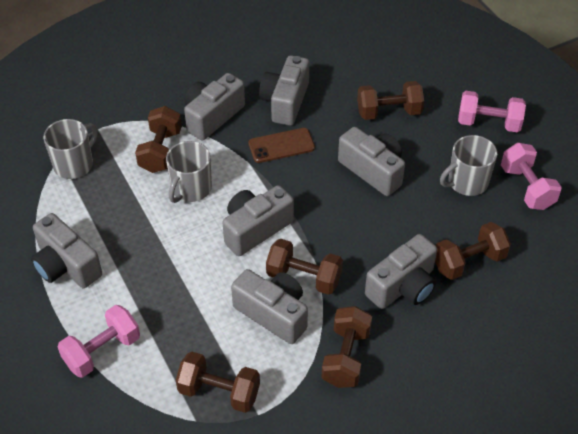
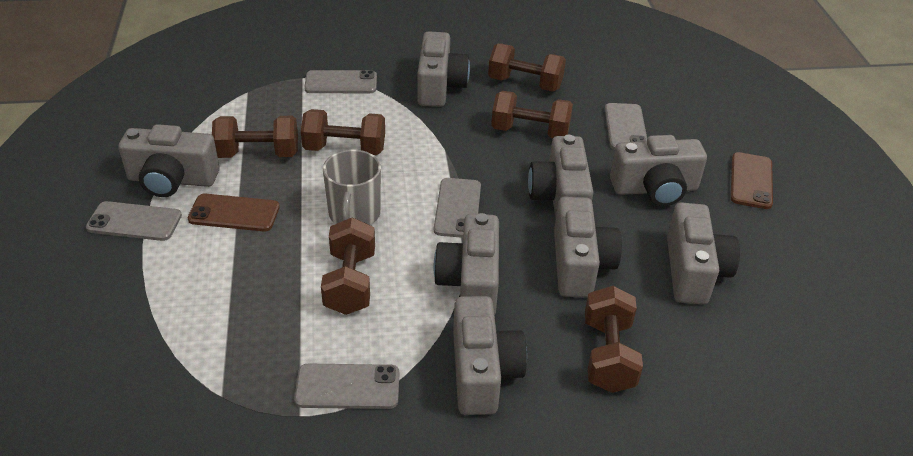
brown phone: 1 -> 2
grey camera: 7 -> 8
grey mug: 3 -> 1
grey phone: 0 -> 5
pink dumbbell: 3 -> 0

